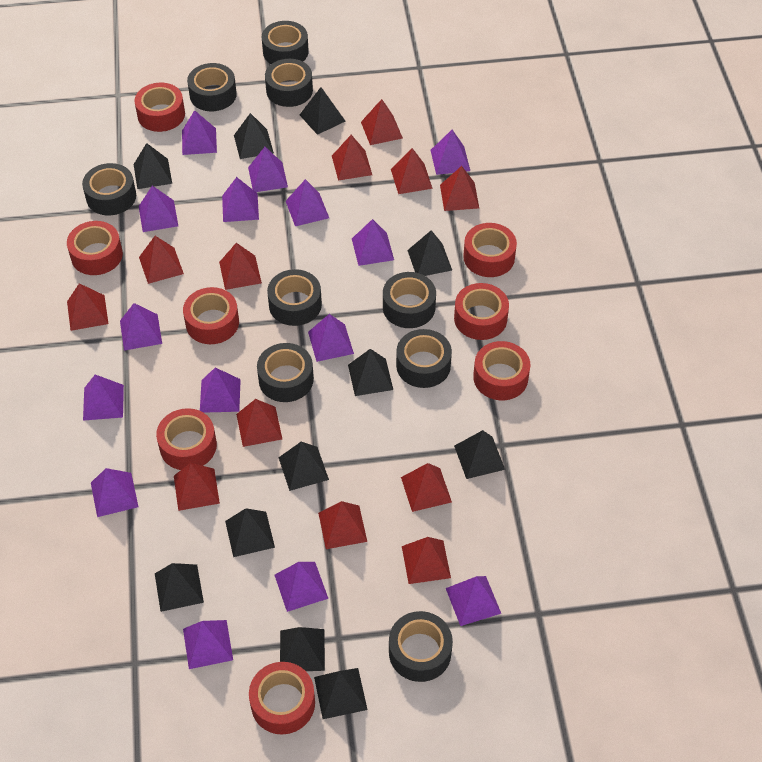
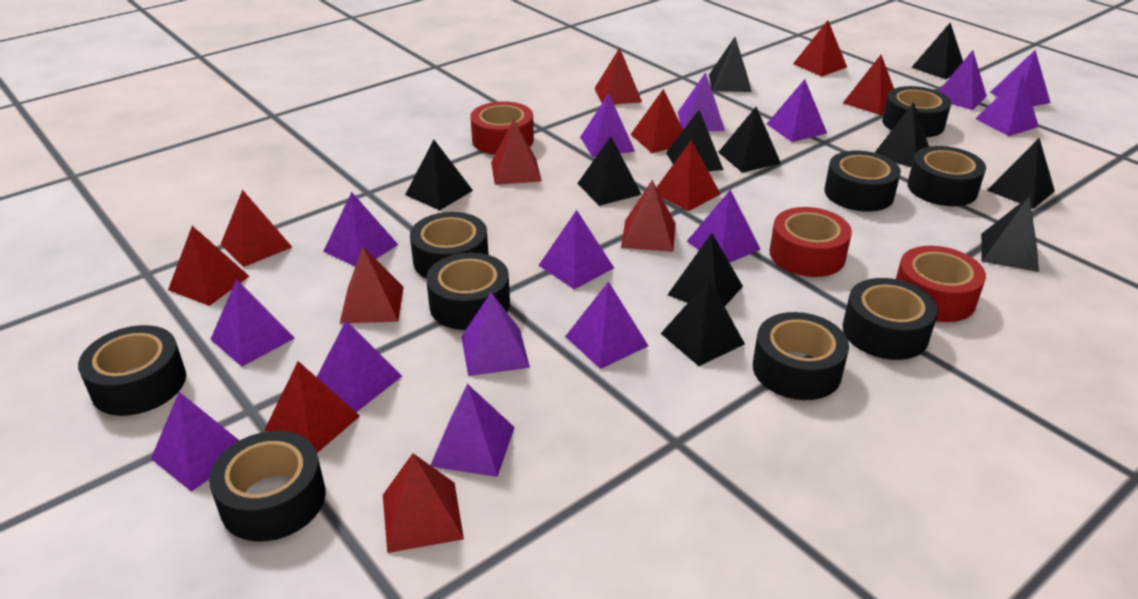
red tape: 8 -> 3

